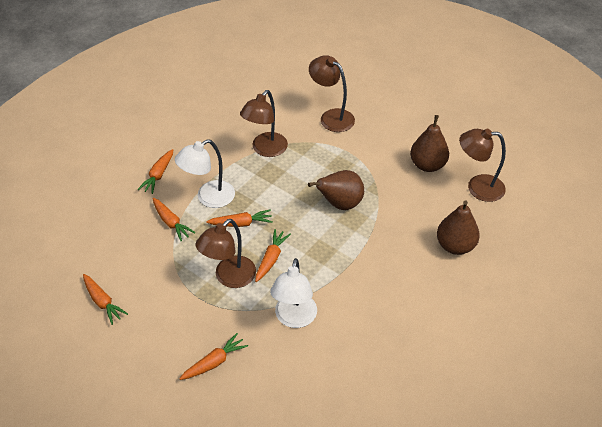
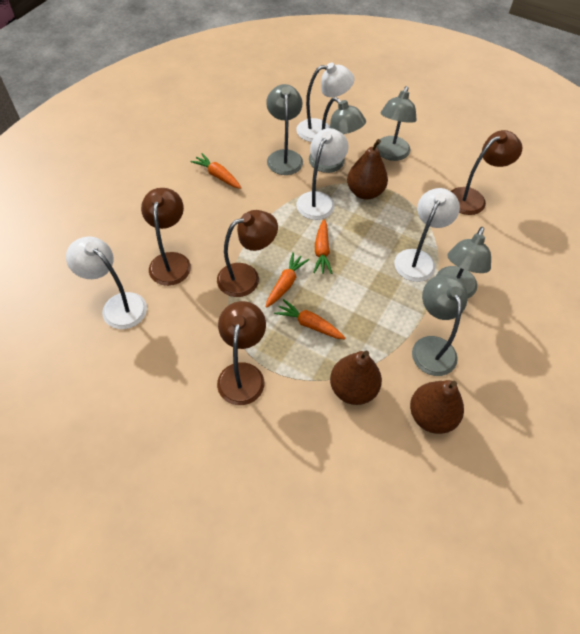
grey lamp: 0 -> 5
orange carrot: 6 -> 4
white lamp: 2 -> 4

